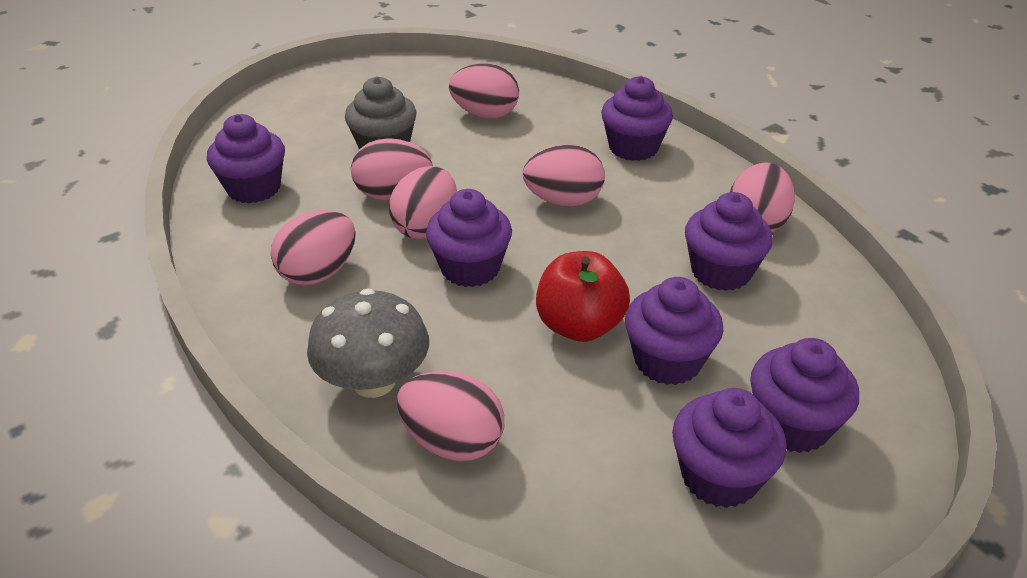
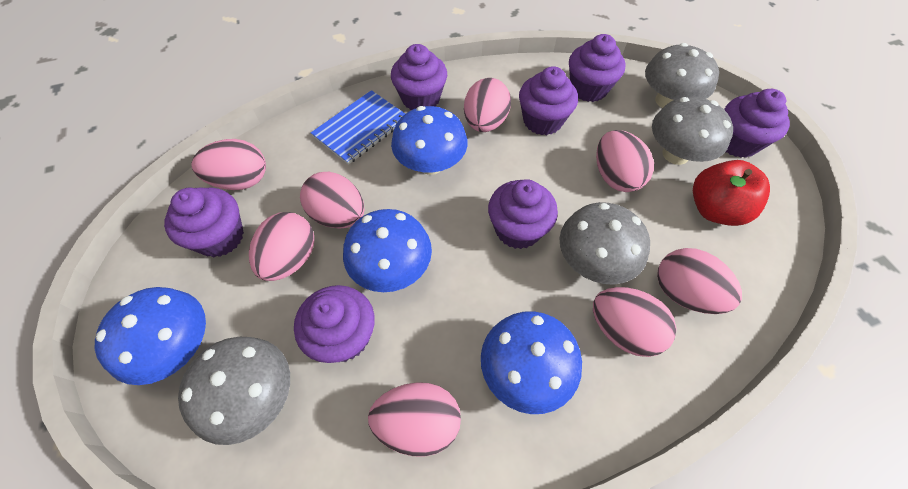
blue mushroom: 0 -> 4
blue notebook: 0 -> 1
grey cupcake: 1 -> 0
grey mushroom: 1 -> 4
pink egg: 7 -> 8

